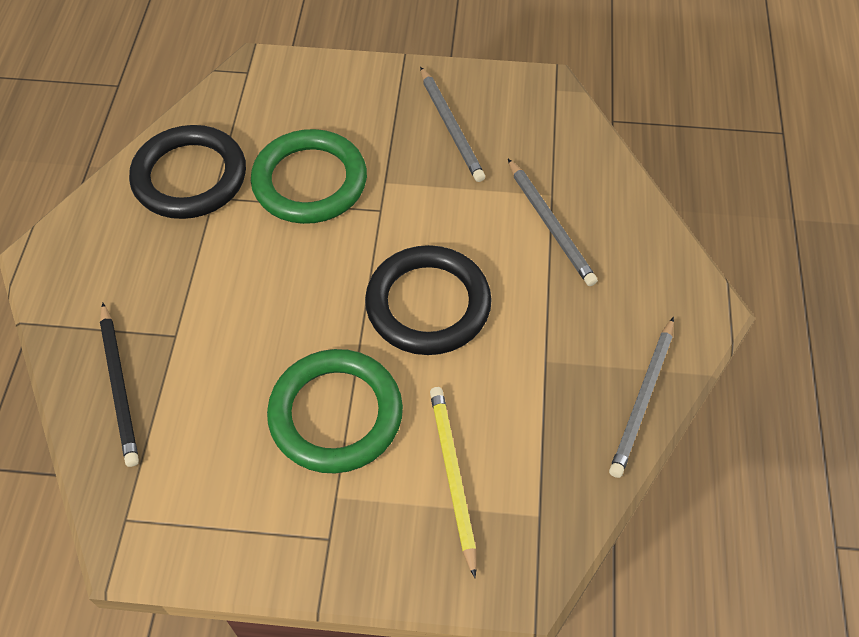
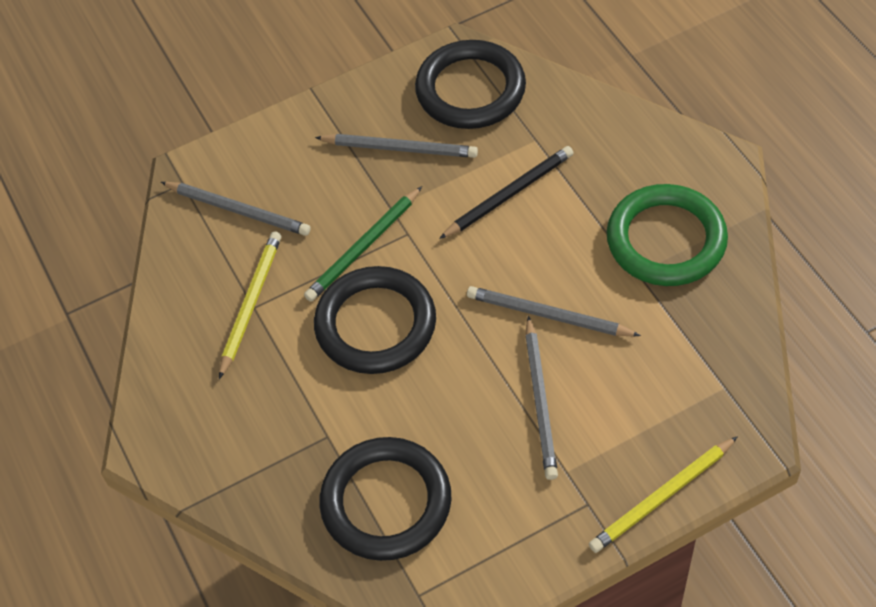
black ring: 2 -> 3
green pencil: 0 -> 1
green ring: 2 -> 1
grey pencil: 3 -> 4
yellow pencil: 1 -> 2

